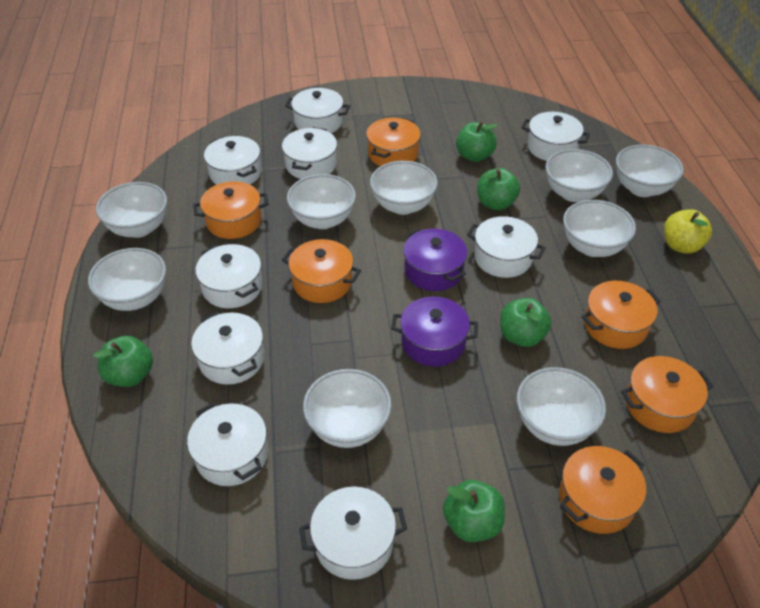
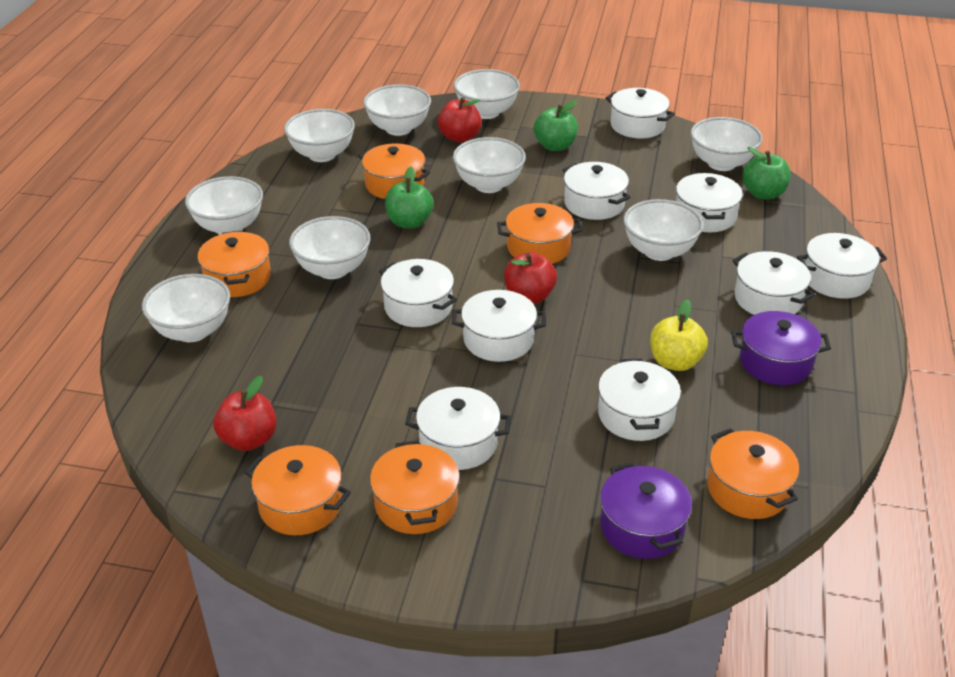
green apple: 5 -> 3
red apple: 0 -> 3

